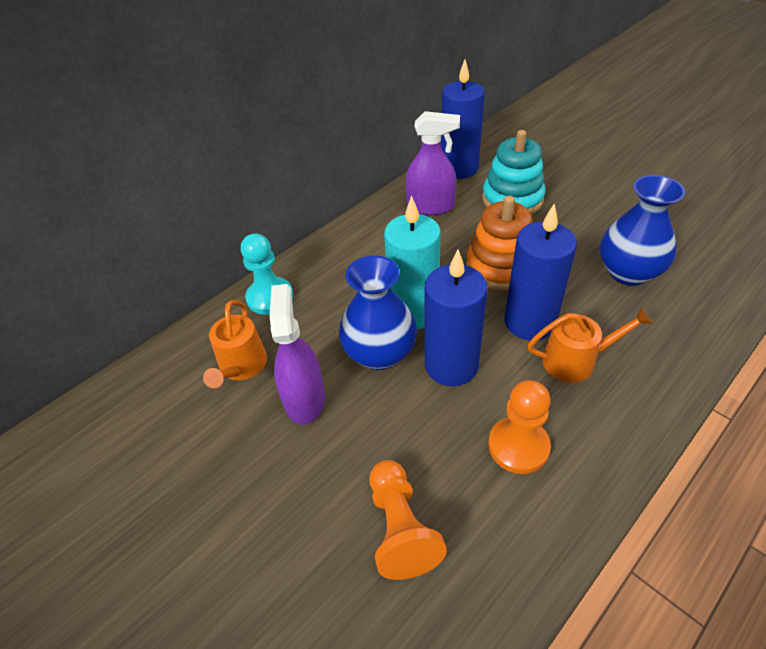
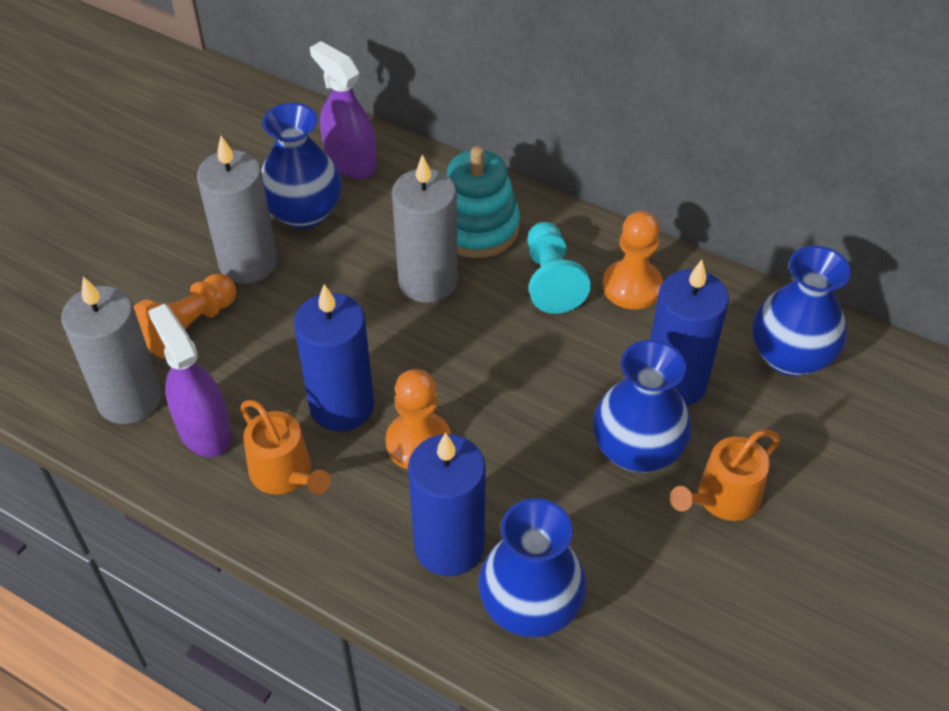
blue vase: 2 -> 4
grey candle: 0 -> 3
orange pawn: 2 -> 3
orange stacking toy: 1 -> 0
turquoise candle: 1 -> 0

